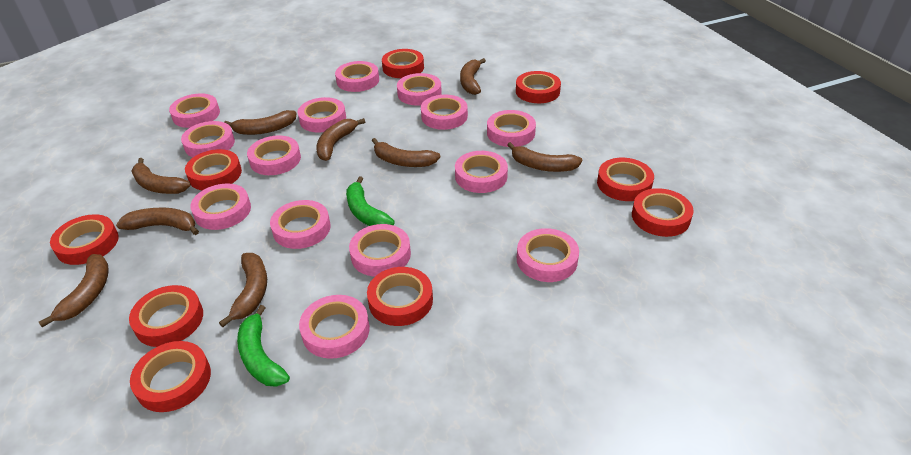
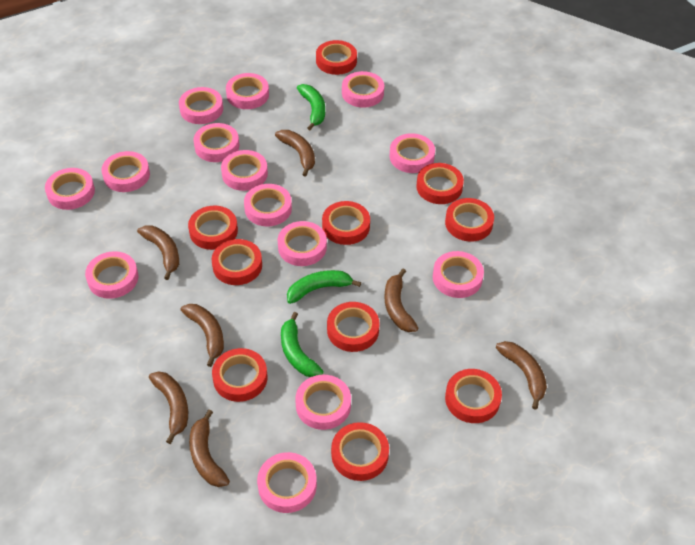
brown banana: 9 -> 7
green banana: 2 -> 3
red tape: 9 -> 10

